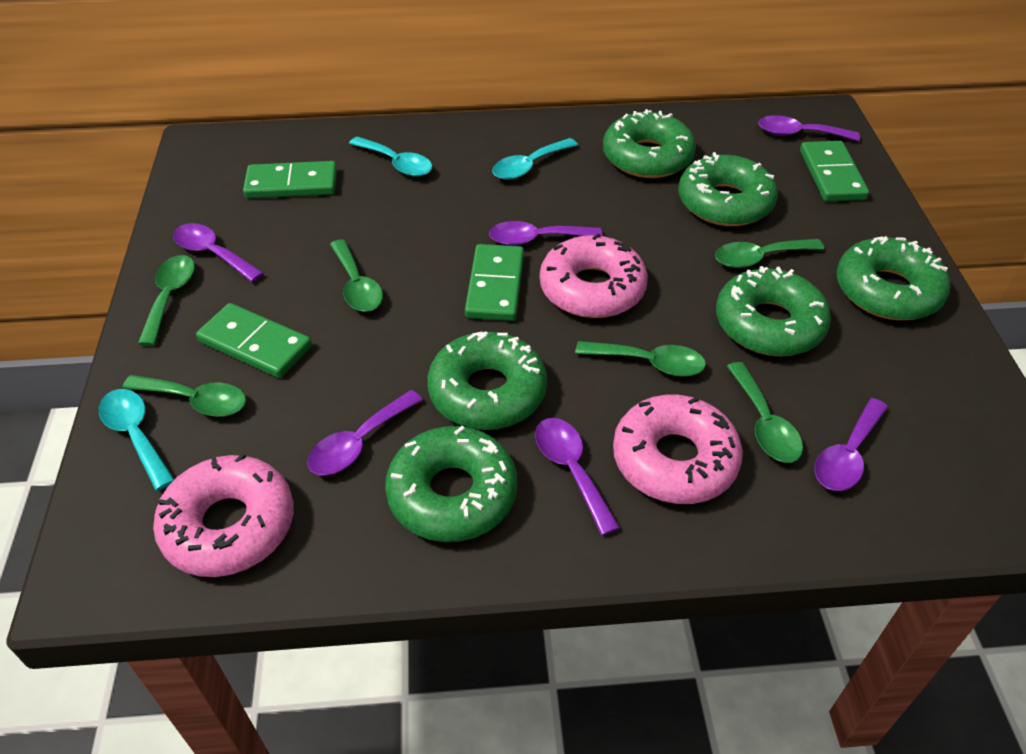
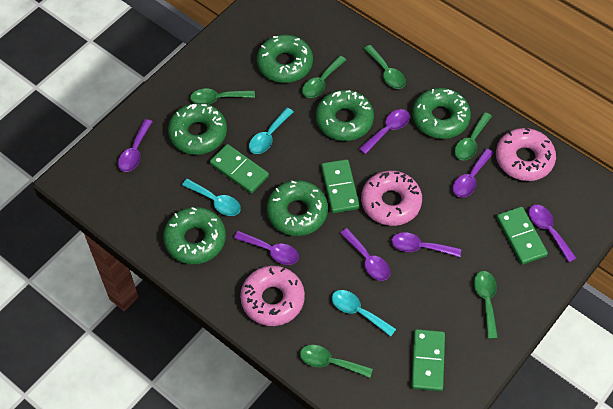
purple spoon: 6 -> 7

